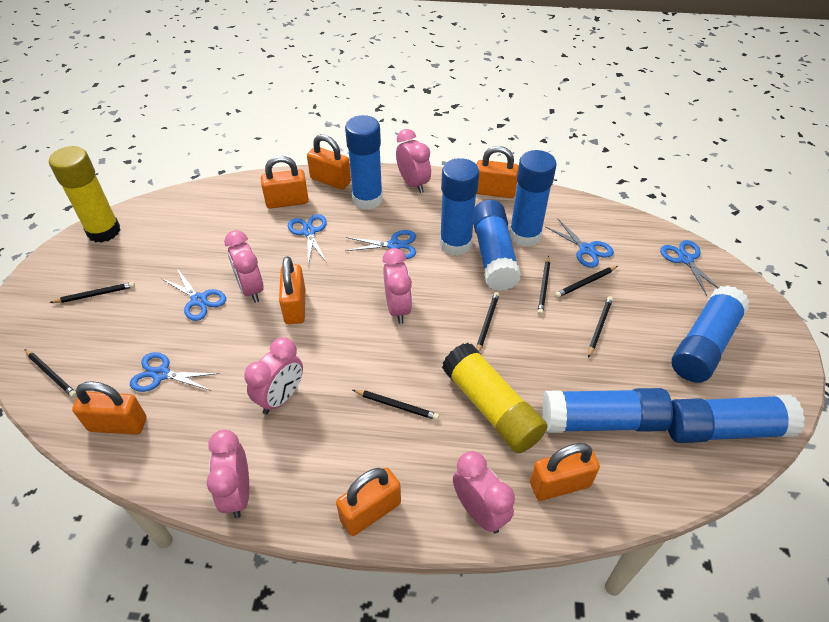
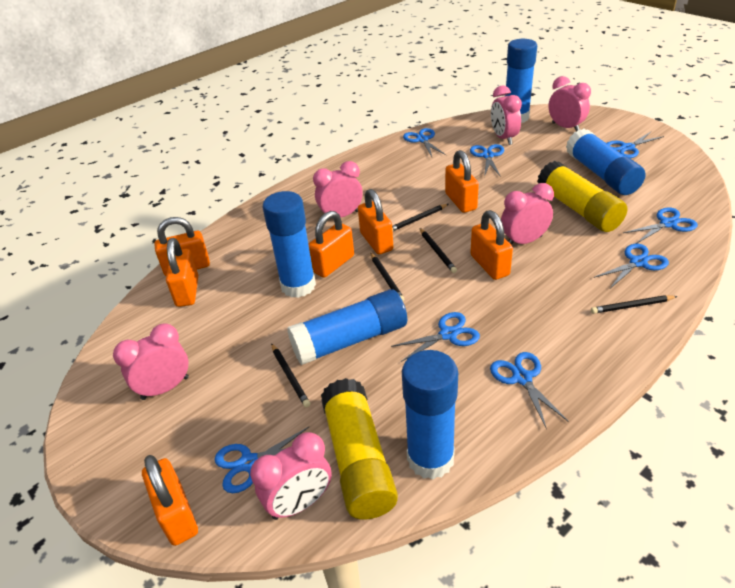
black pencil: 7 -> 5
blue glue stick: 7 -> 5
blue scissors: 6 -> 8

